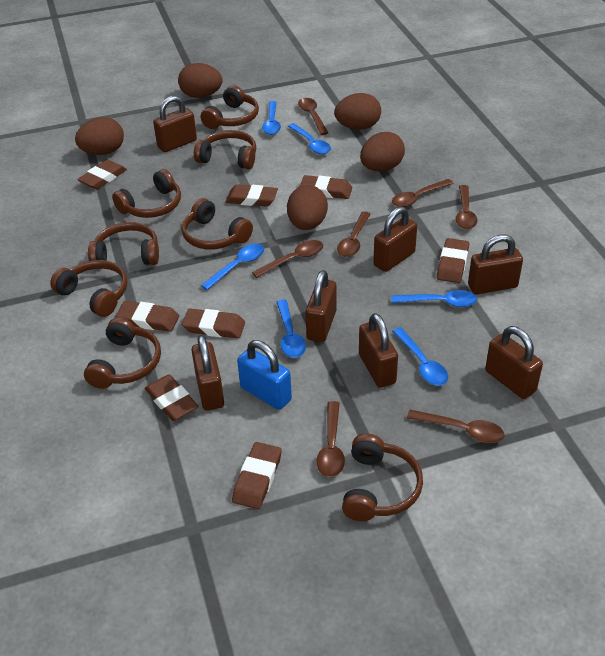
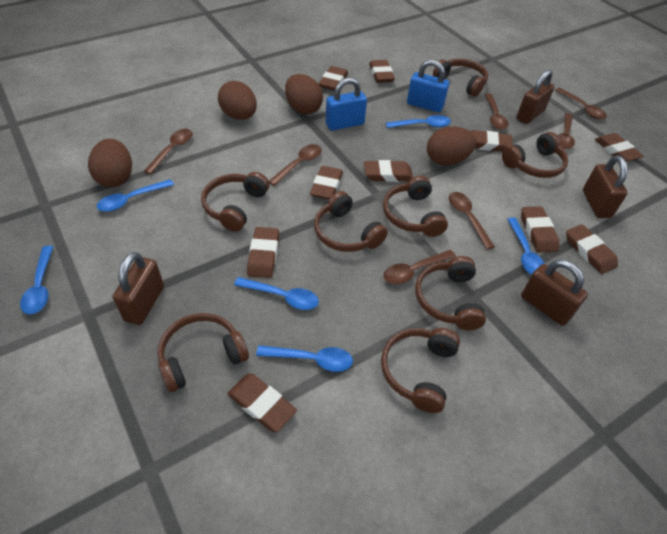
blue padlock: 1 -> 2
brown egg: 5 -> 4
brown eraser: 8 -> 10
brown padlock: 7 -> 4

